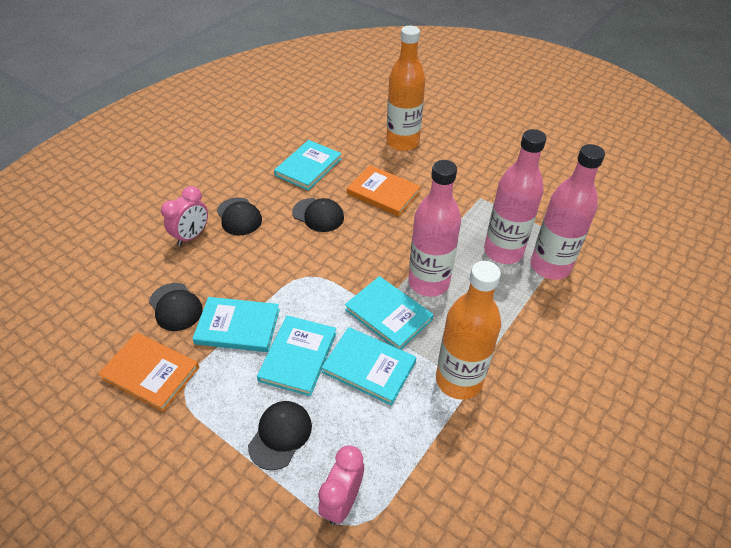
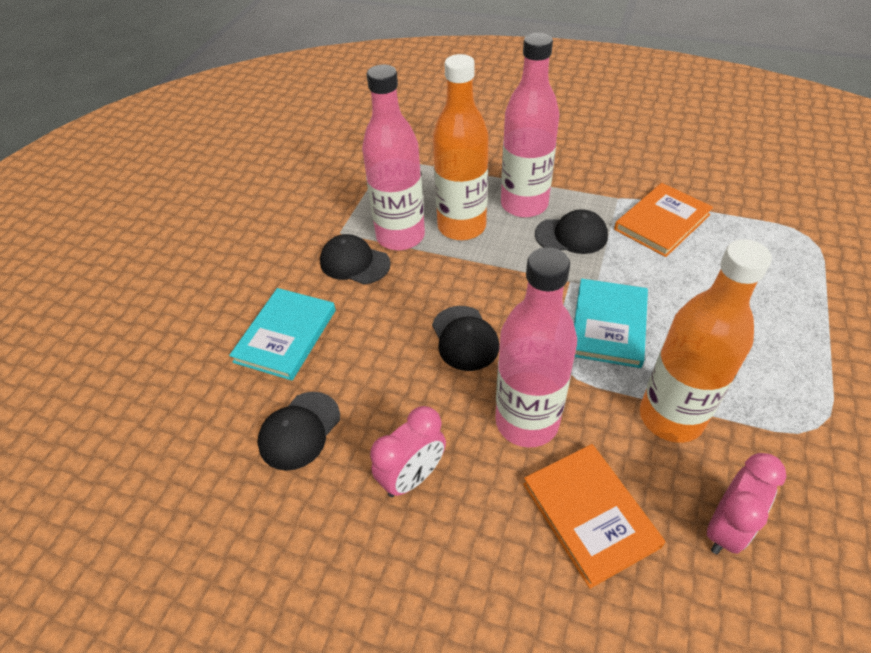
turquoise book: 5 -> 2

